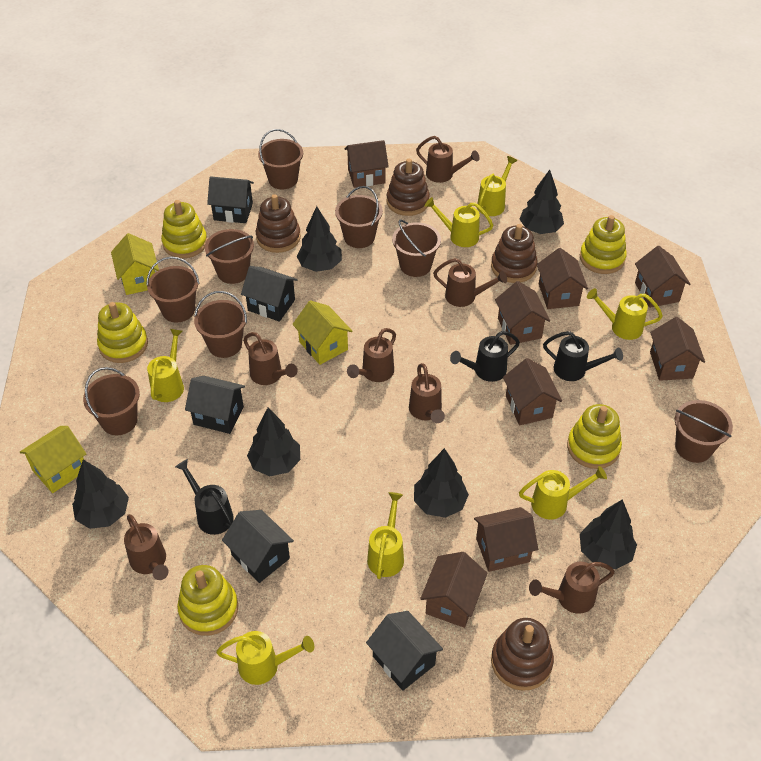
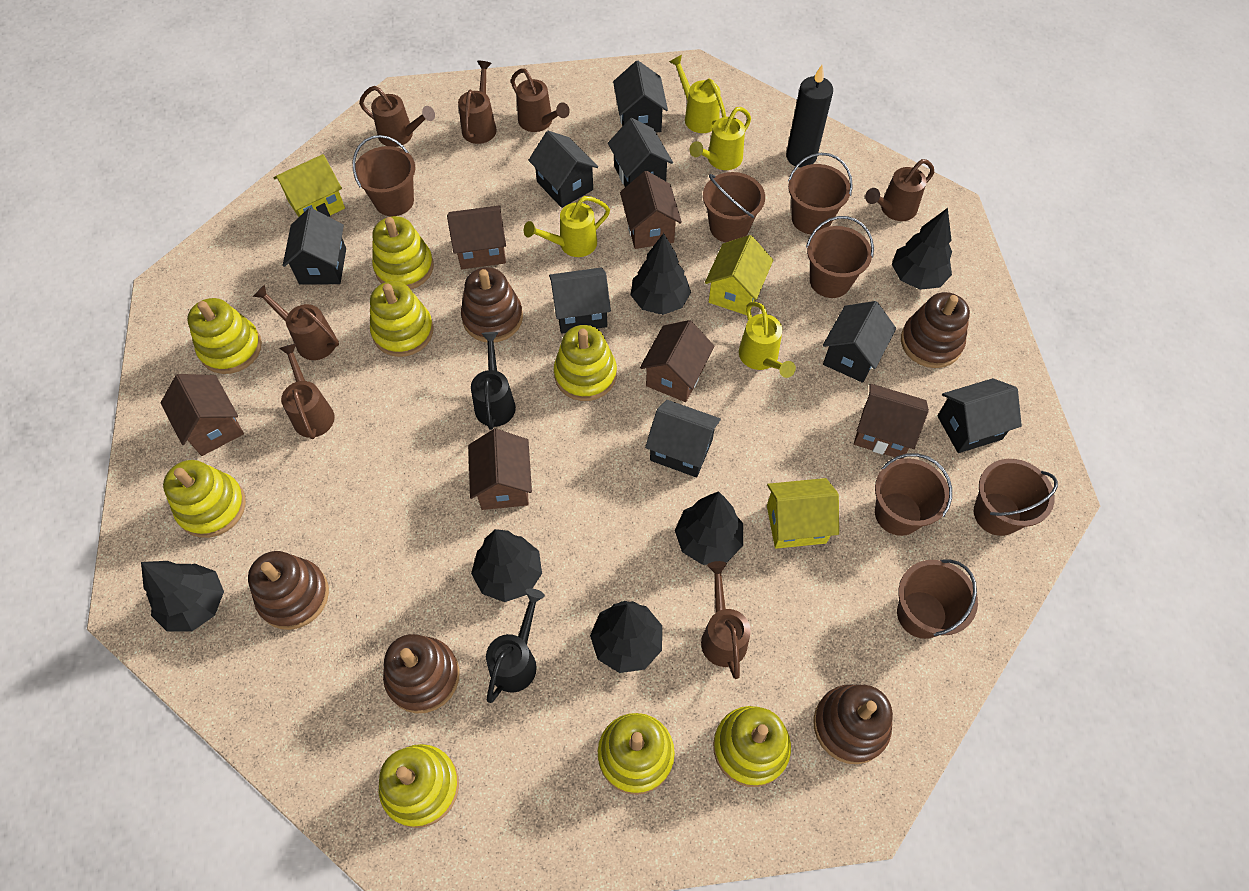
black candle: 0 -> 1
black house: 5 -> 8
black watering can: 3 -> 2
brown bucket: 8 -> 7
brown house: 8 -> 6
brown stacking toy: 4 -> 5
yellow stacking toy: 5 -> 8
yellow watering can: 7 -> 4

